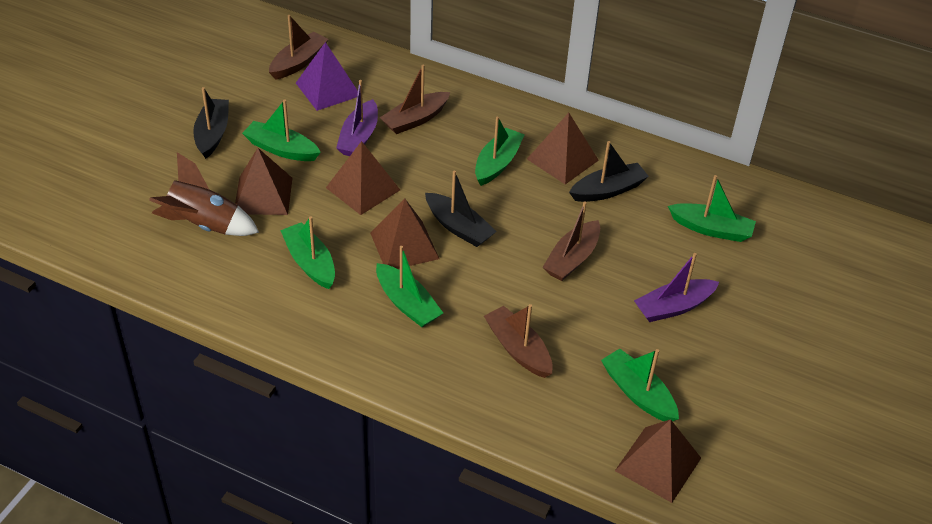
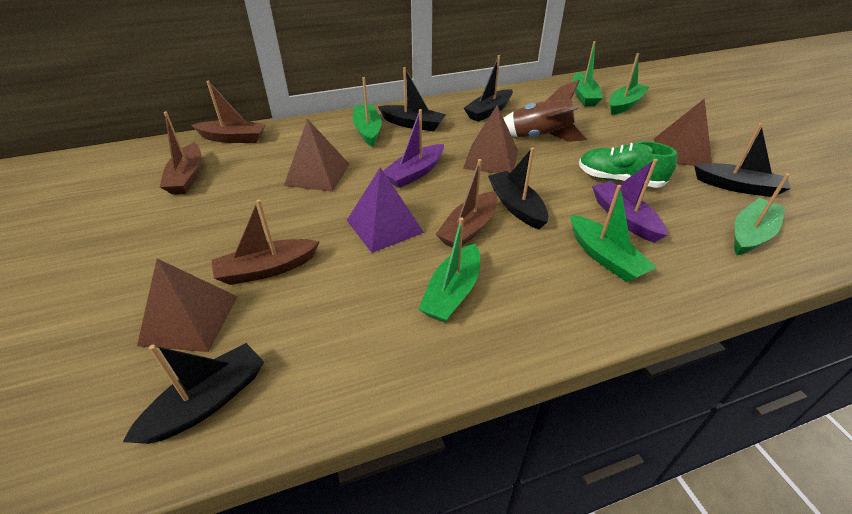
black boat: 3 -> 5
brown pyramid: 5 -> 4
green shoe: 0 -> 1

